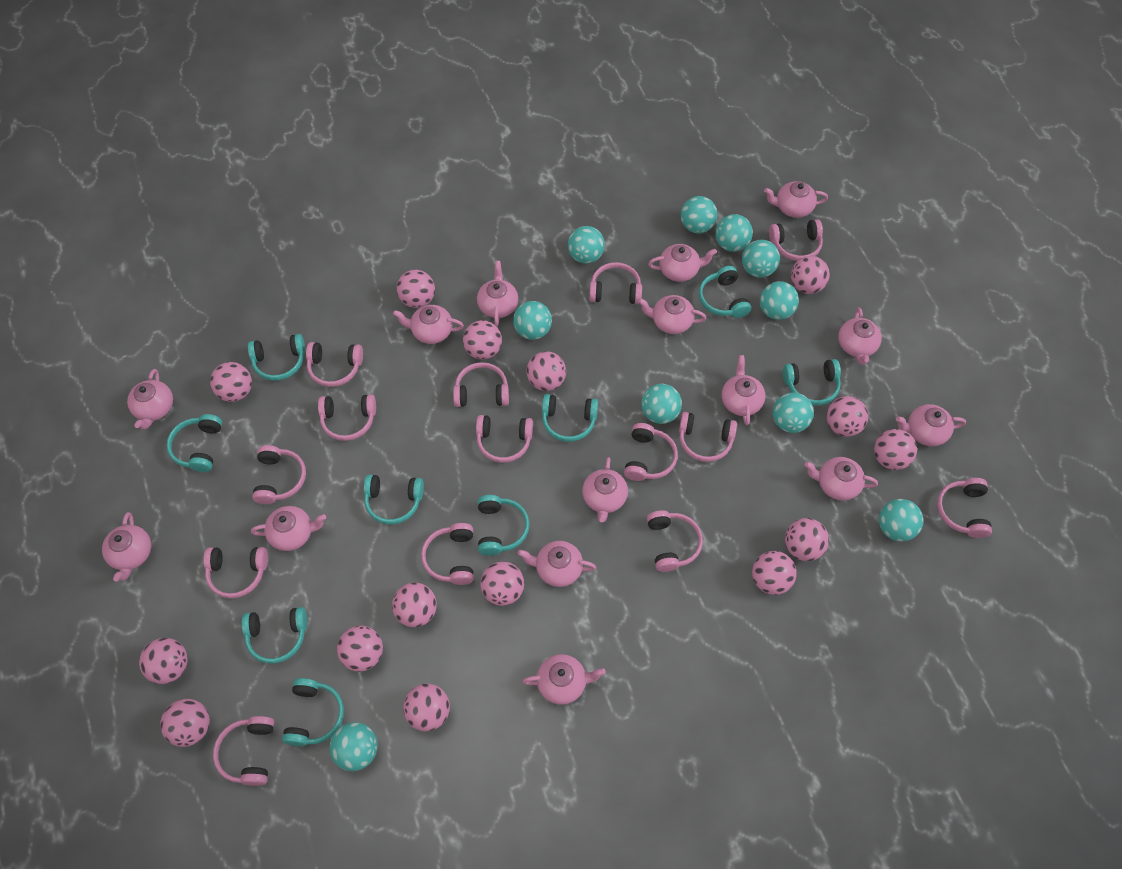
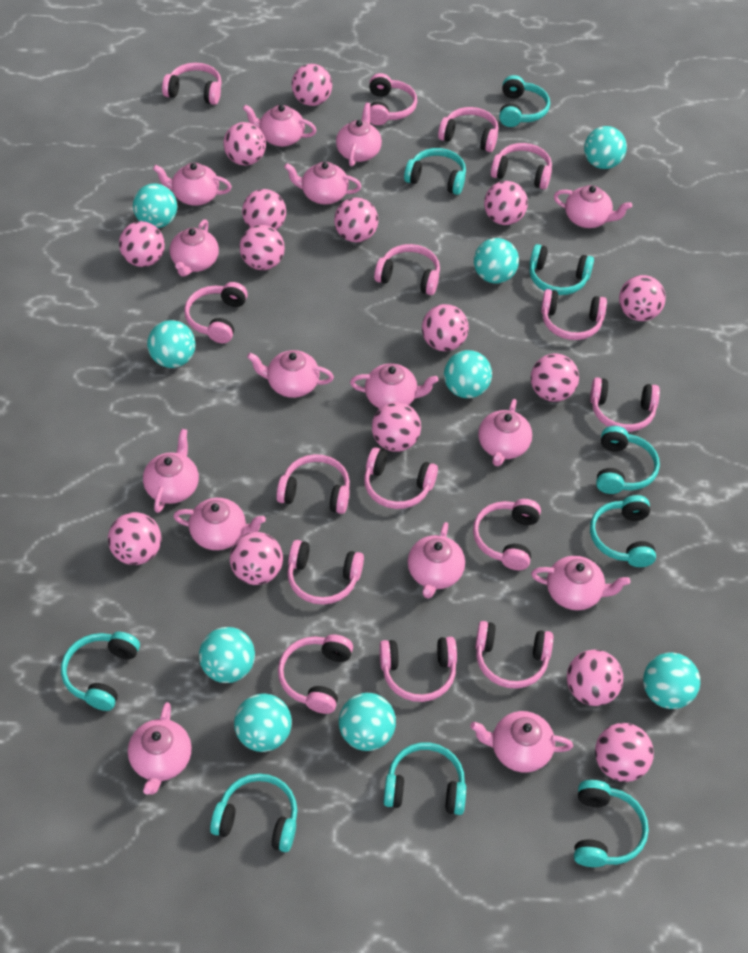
pink headphones: 14 -> 15
turquoise ball: 10 -> 9

